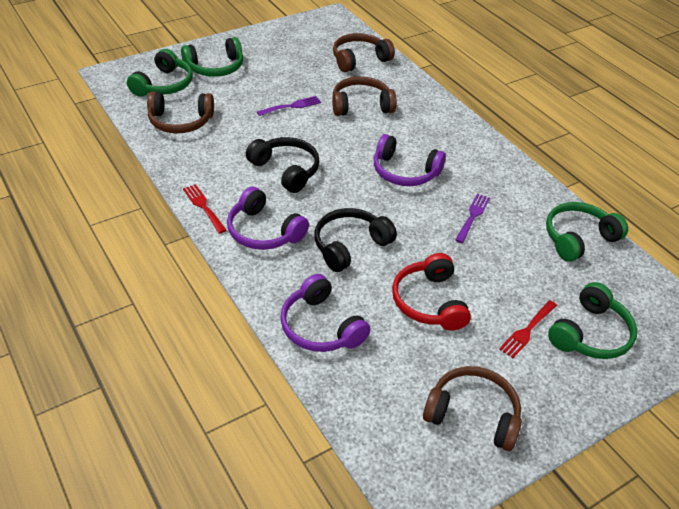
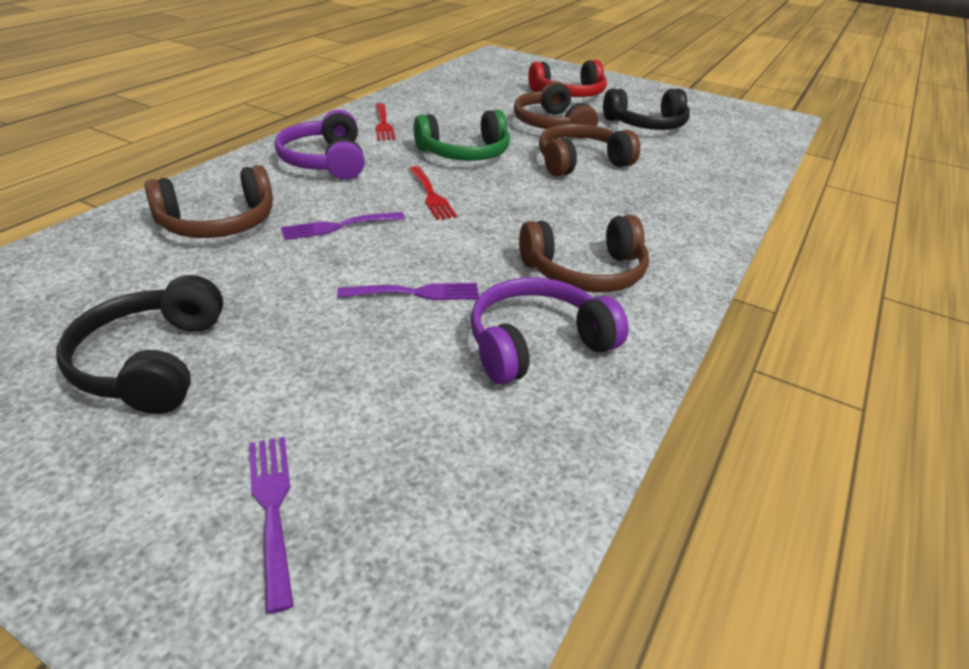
green headphones: 4 -> 1
purple fork: 2 -> 3
purple headphones: 3 -> 2

